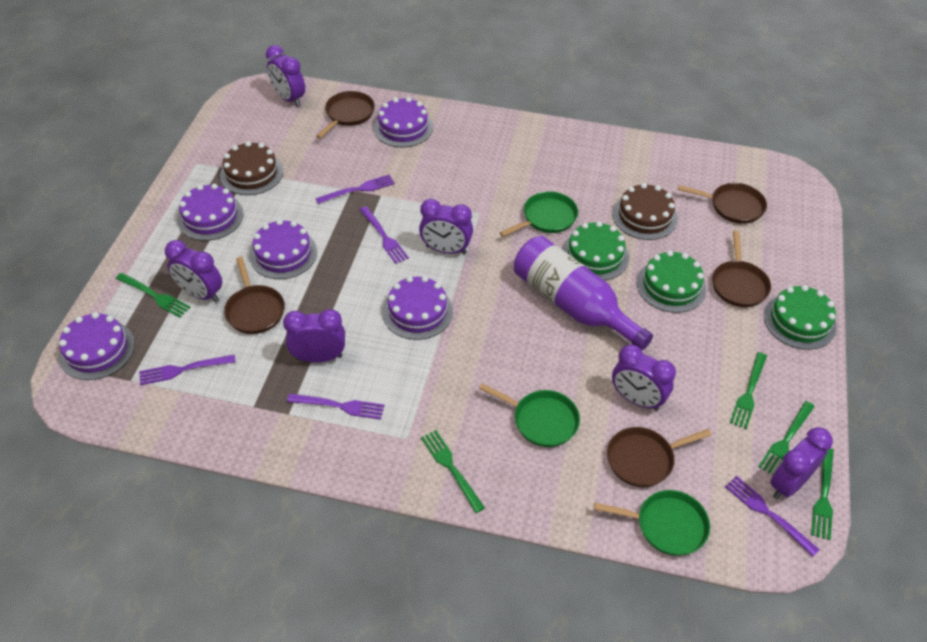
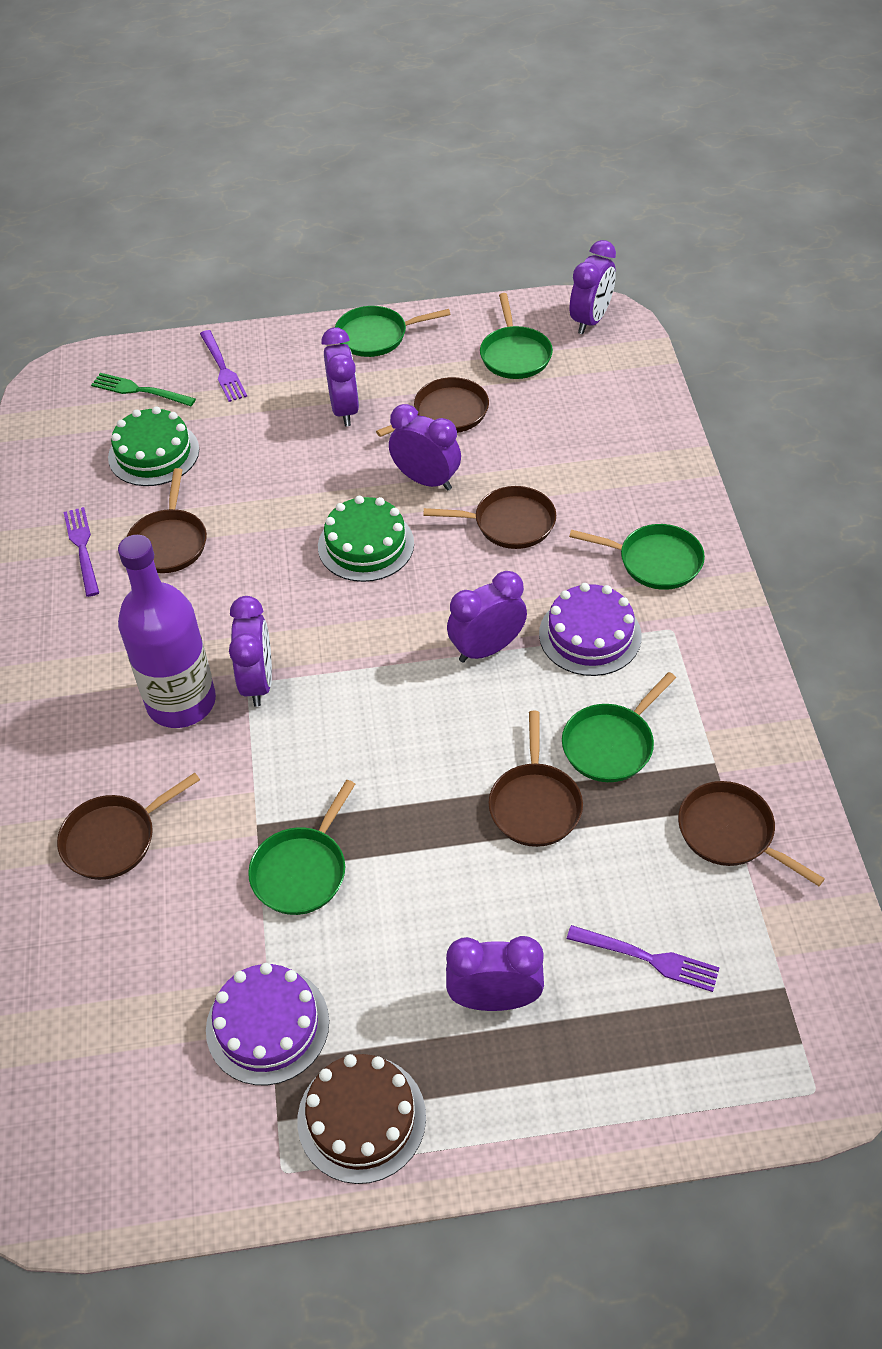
brown cake: 2 -> 1
brown pan: 5 -> 6
green cake: 3 -> 2
green fork: 5 -> 1
green pan: 3 -> 5
purple cake: 5 -> 2
purple fork: 5 -> 3

